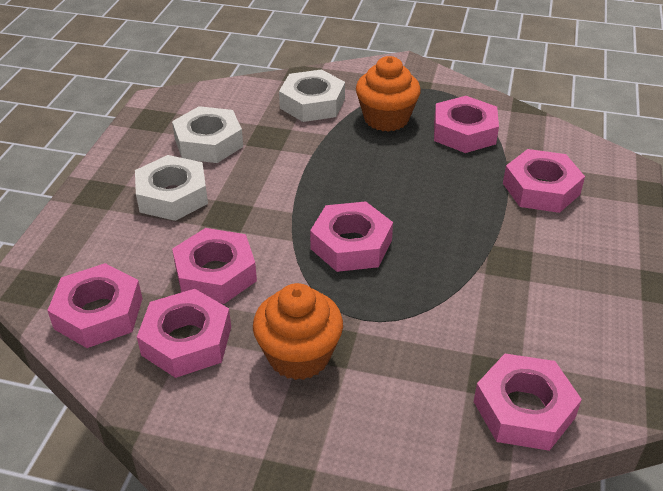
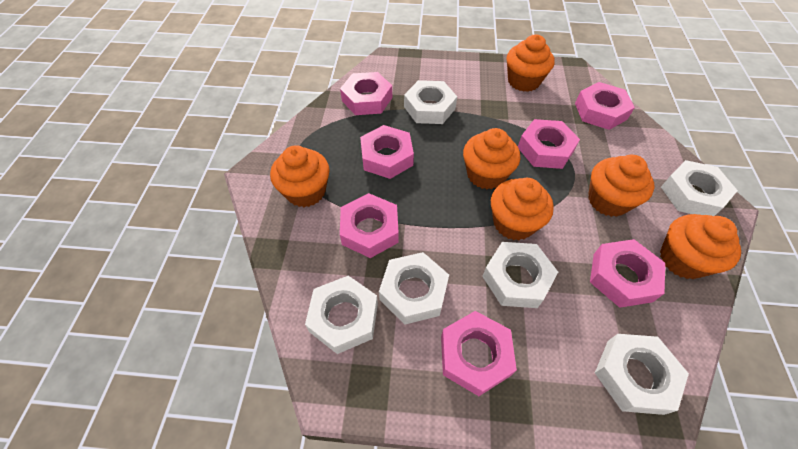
orange cupcake: 2 -> 6
white nut: 3 -> 6

